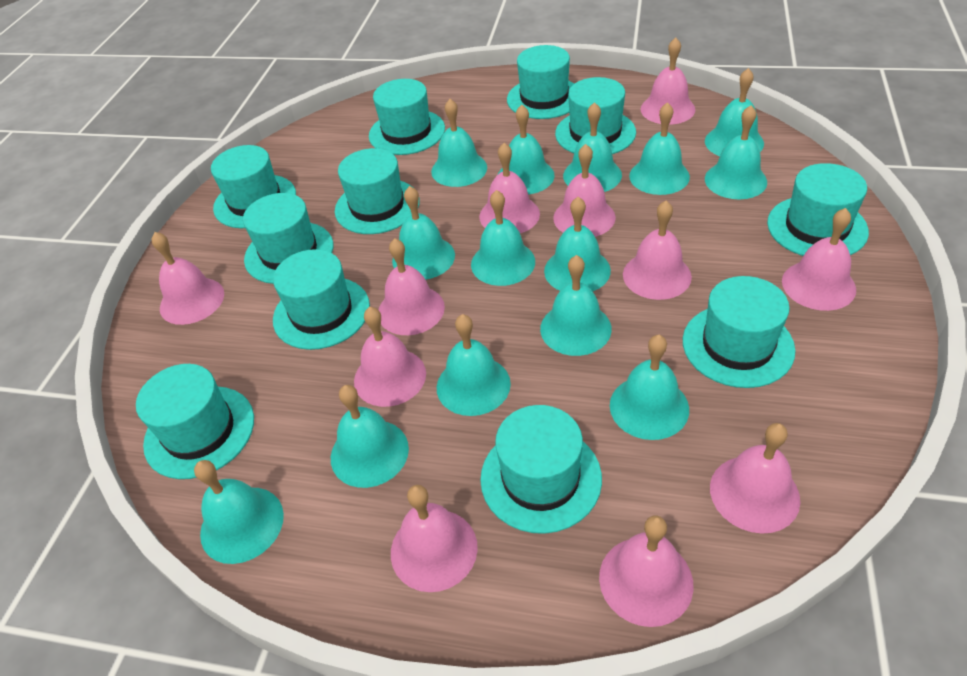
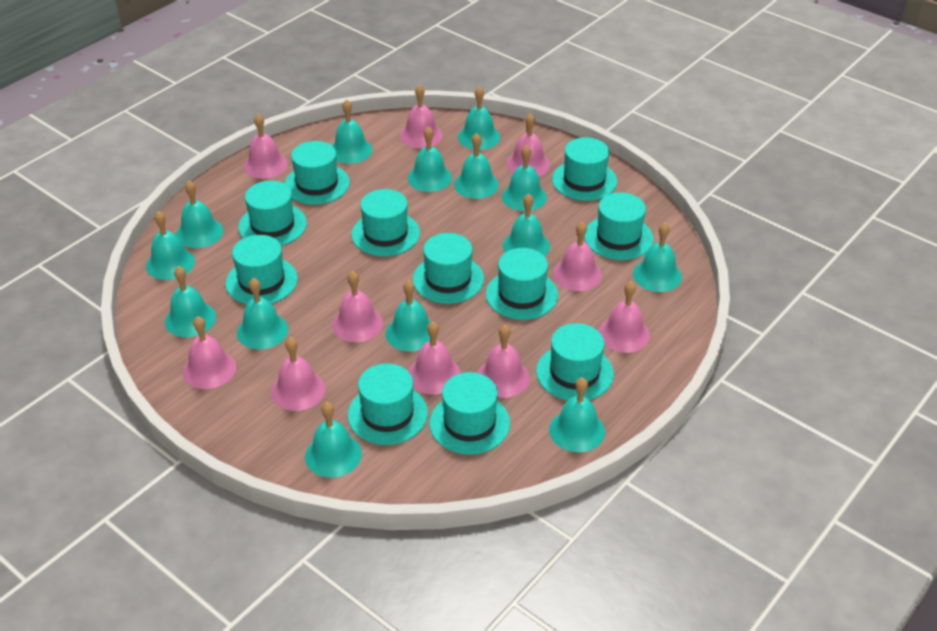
pink bell: 11 -> 10

